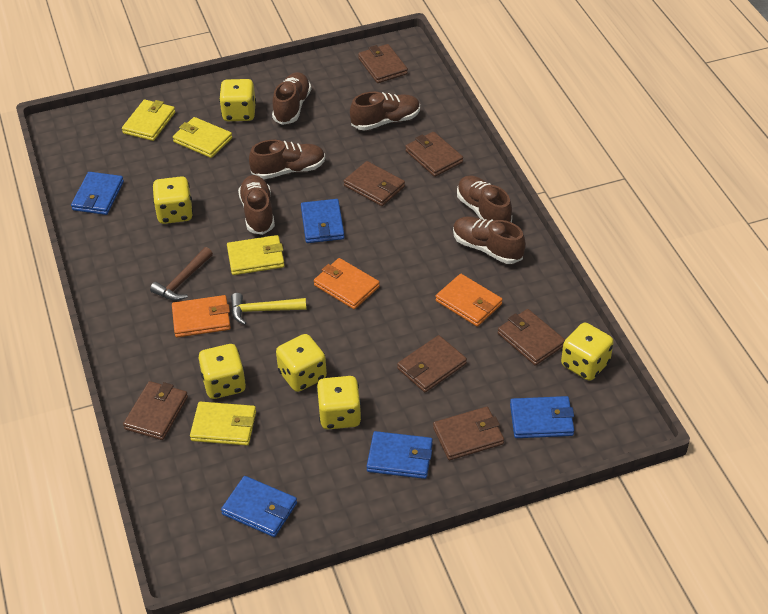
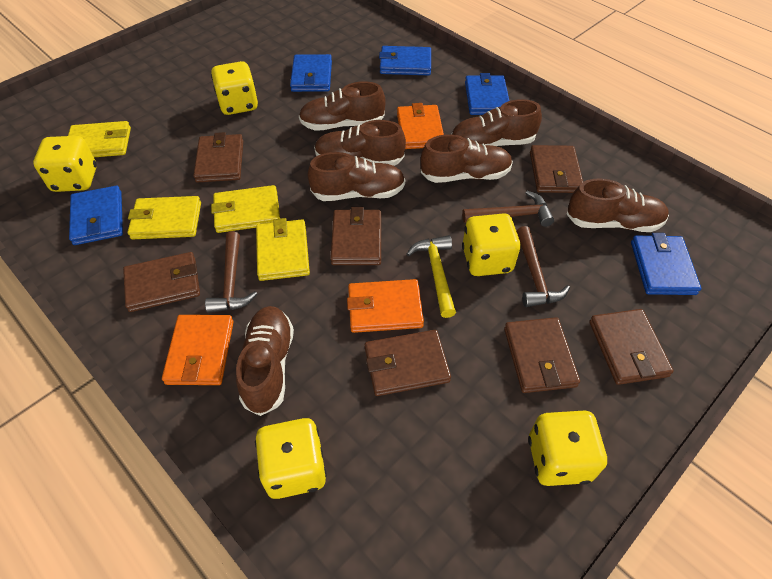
brown hammer: 1 -> 3
brown shoe: 6 -> 7
yellow dice: 6 -> 5

